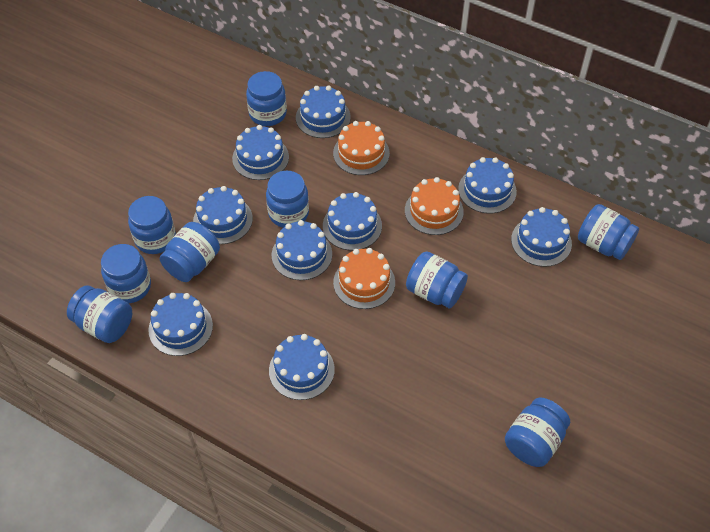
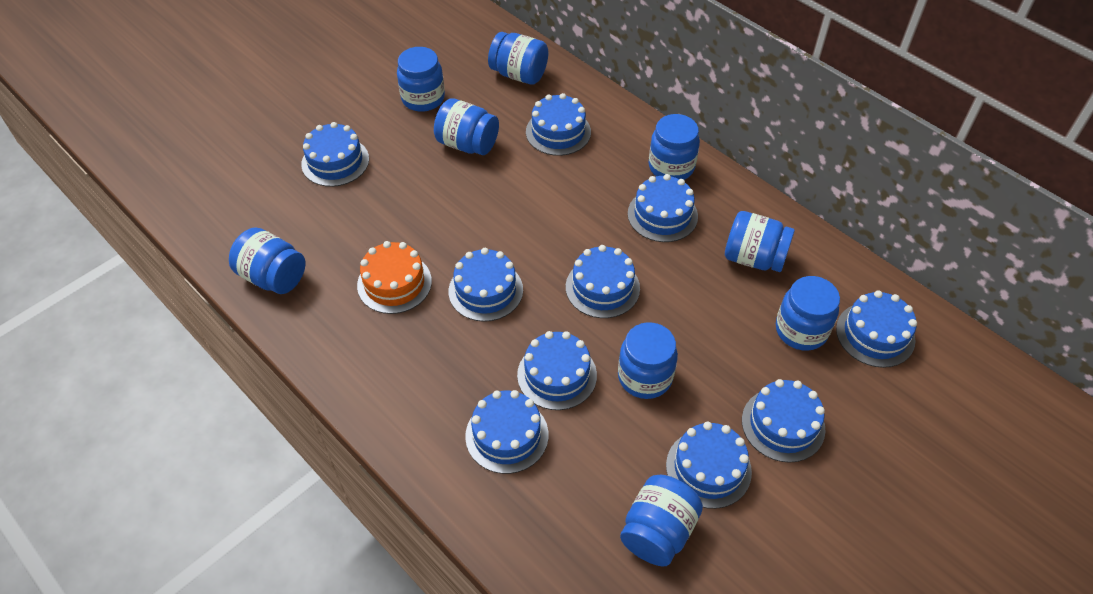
blue cake: 9 -> 10
orange cake: 3 -> 1

